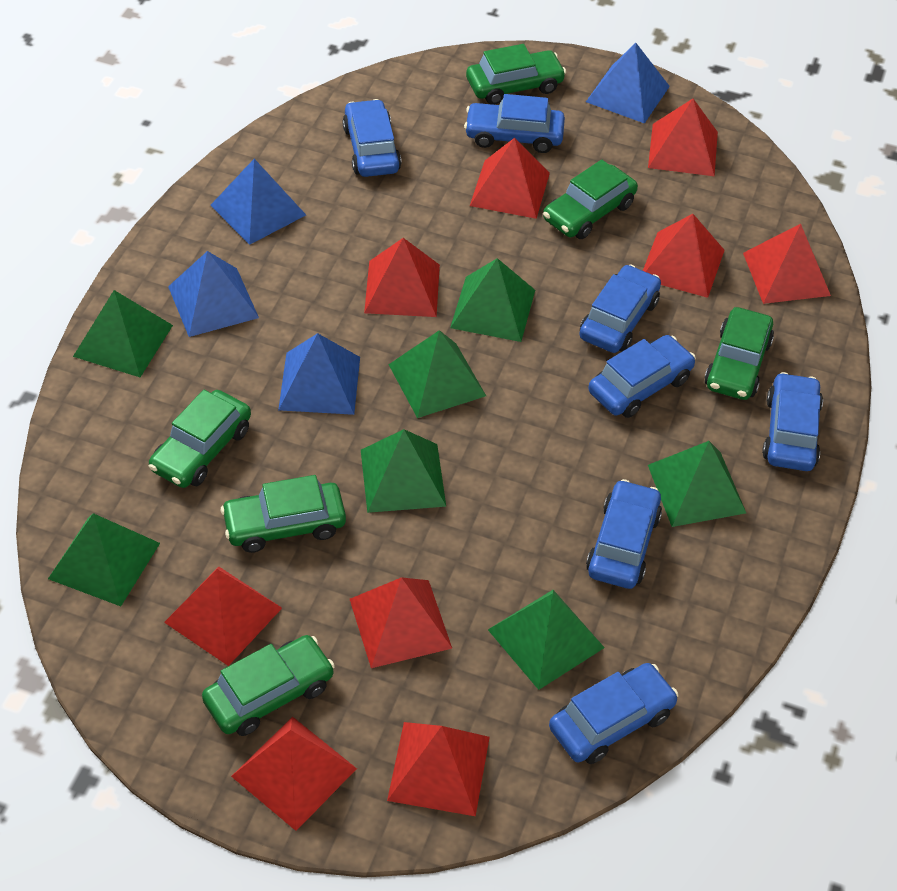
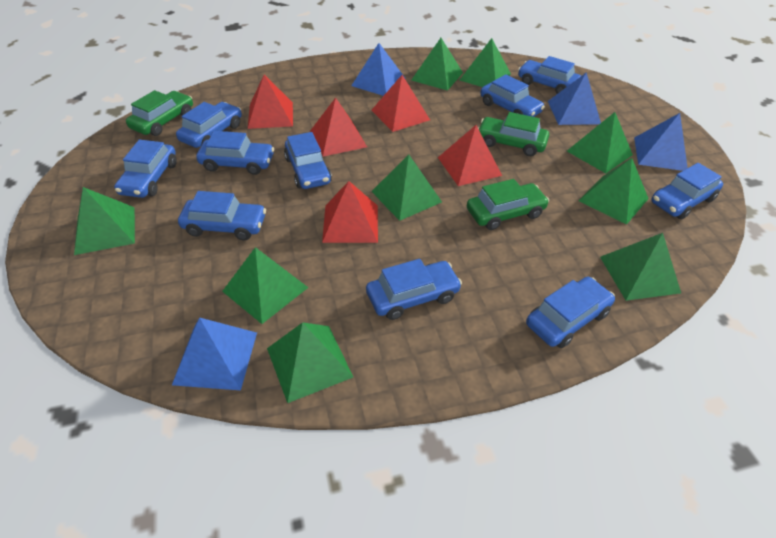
blue car: 7 -> 10
green car: 6 -> 3
green pyramid: 7 -> 9
red pyramid: 9 -> 5

